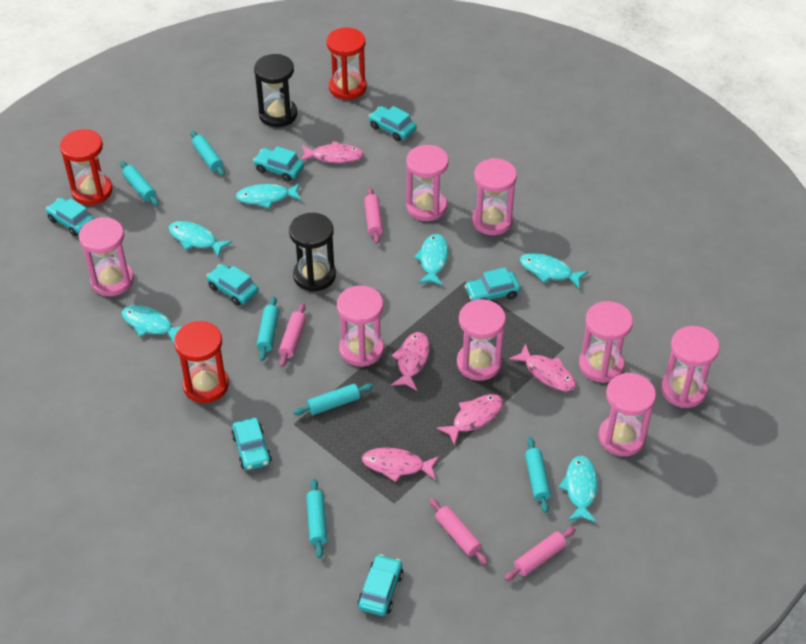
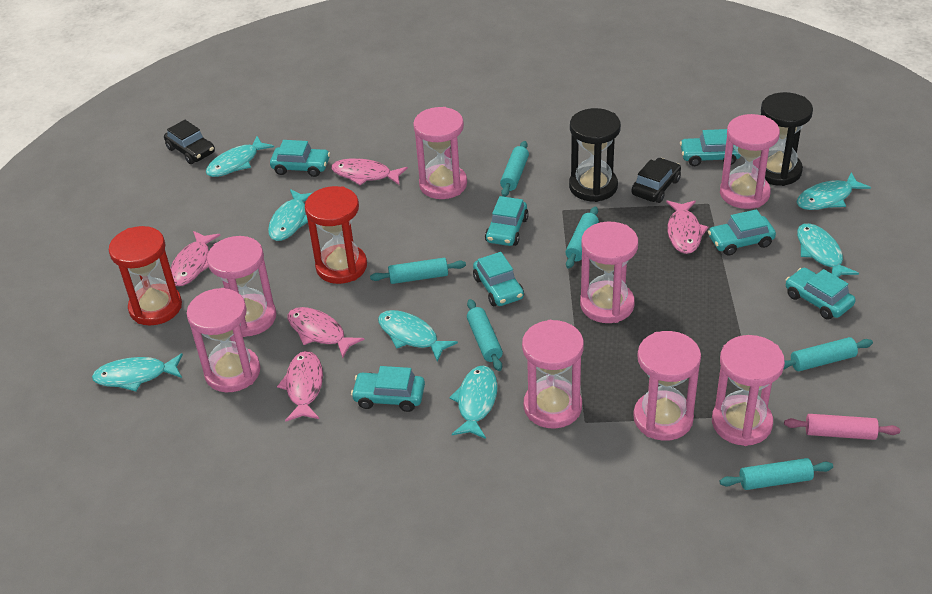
black car: 0 -> 2
pink rolling pin: 4 -> 1
red hourglass: 3 -> 2
turquoise fish: 6 -> 7

